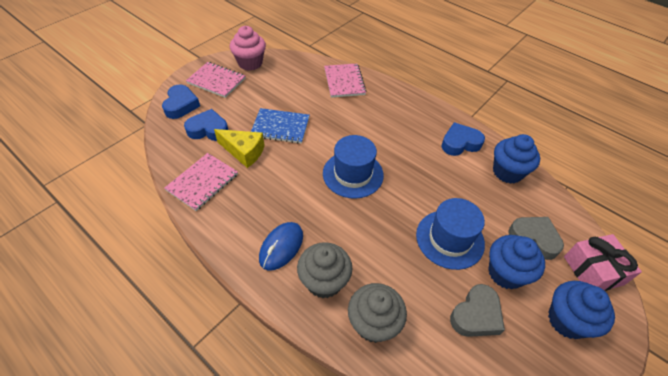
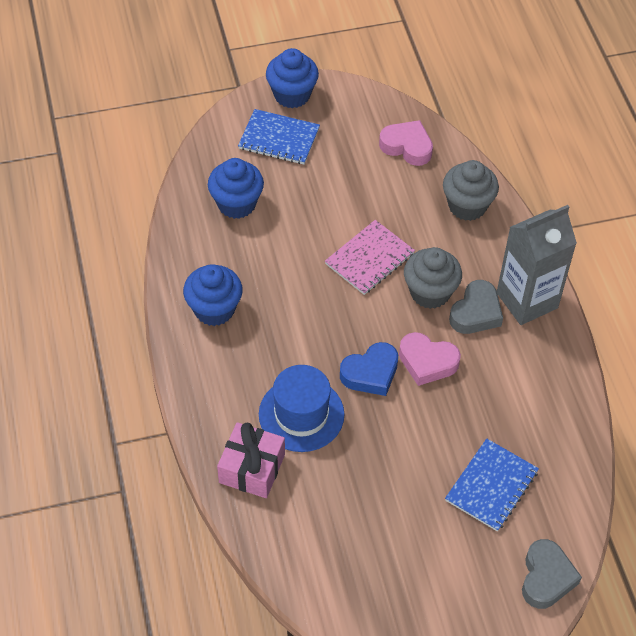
blue hat: 2 -> 1
blue heart: 3 -> 1
blue mouse: 1 -> 0
blue notebook: 1 -> 2
grey carton: 0 -> 1
pink cupcake: 1 -> 0
pink heart: 0 -> 2
pink notebook: 3 -> 1
yellow cheese: 1 -> 0

